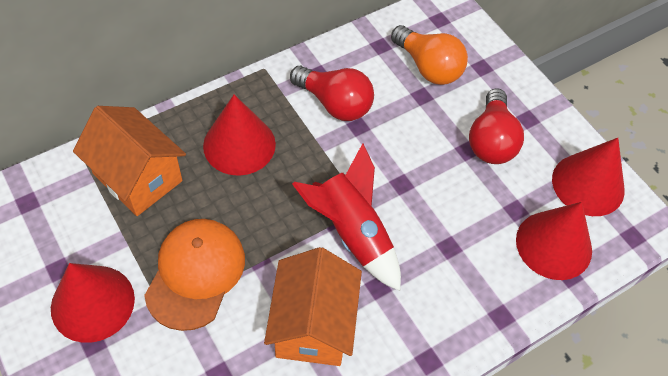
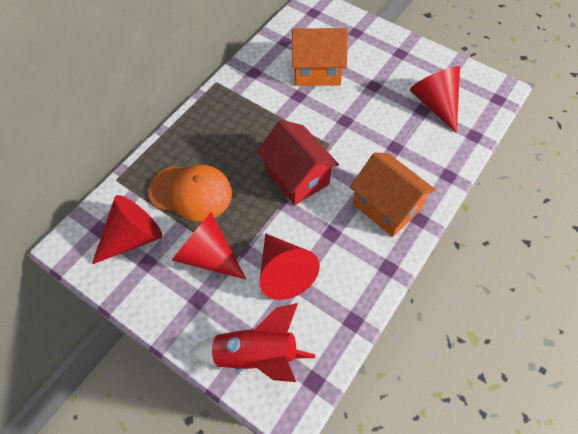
orange light bulb: 1 -> 0
red house: 0 -> 1
red light bulb: 2 -> 0

